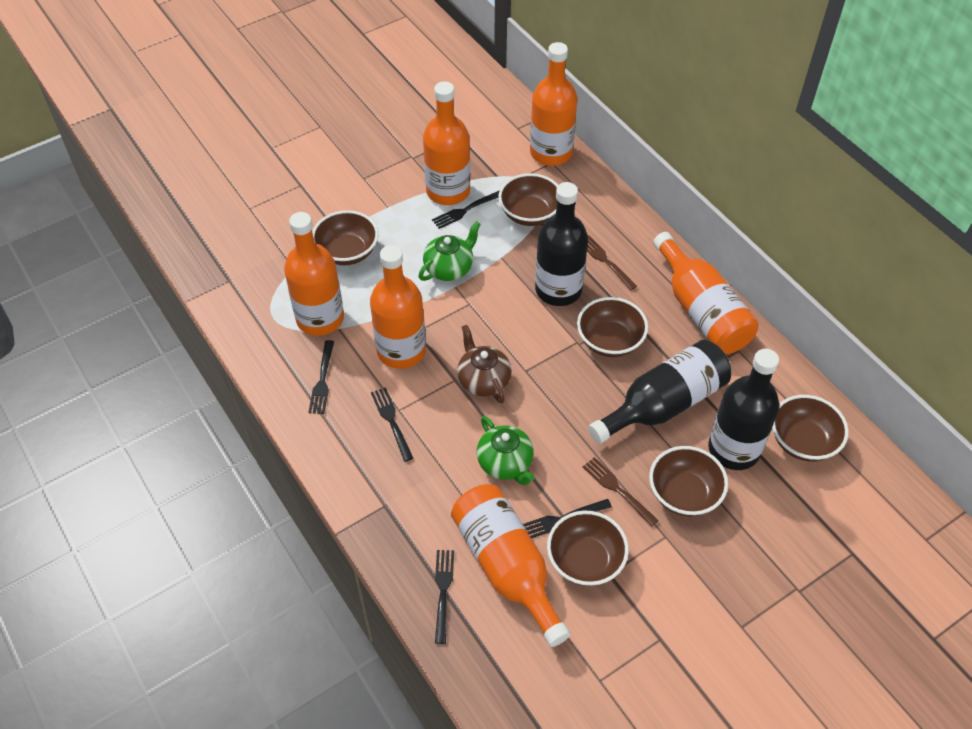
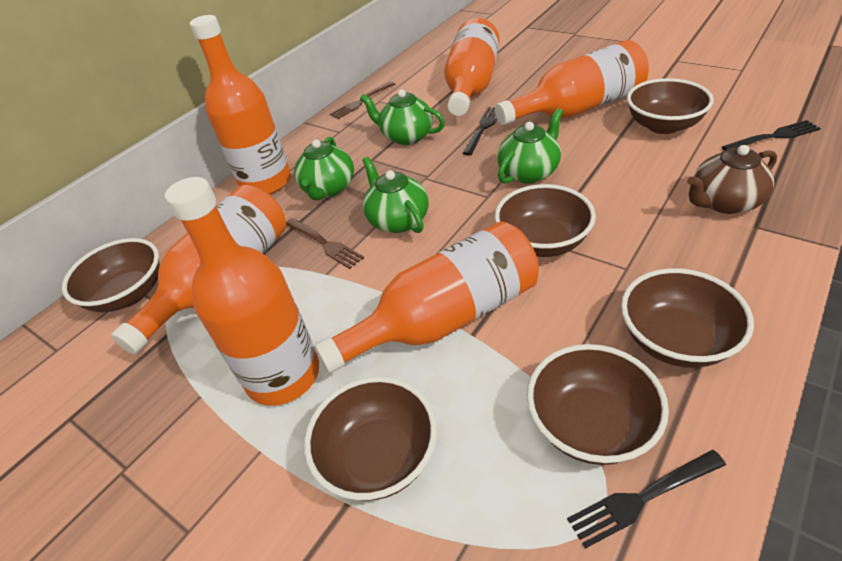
black bottle: 3 -> 0
black fork: 5 -> 3
green teapot: 2 -> 4

